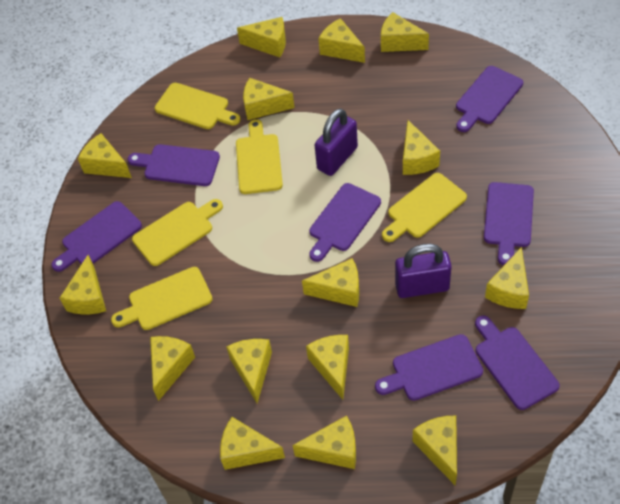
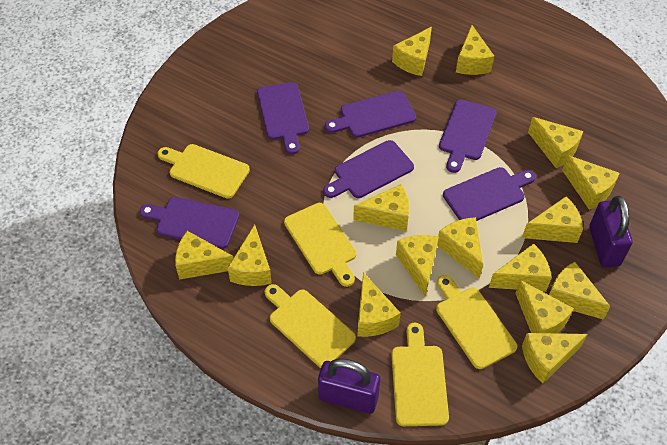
purple cutting board: 7 -> 6

